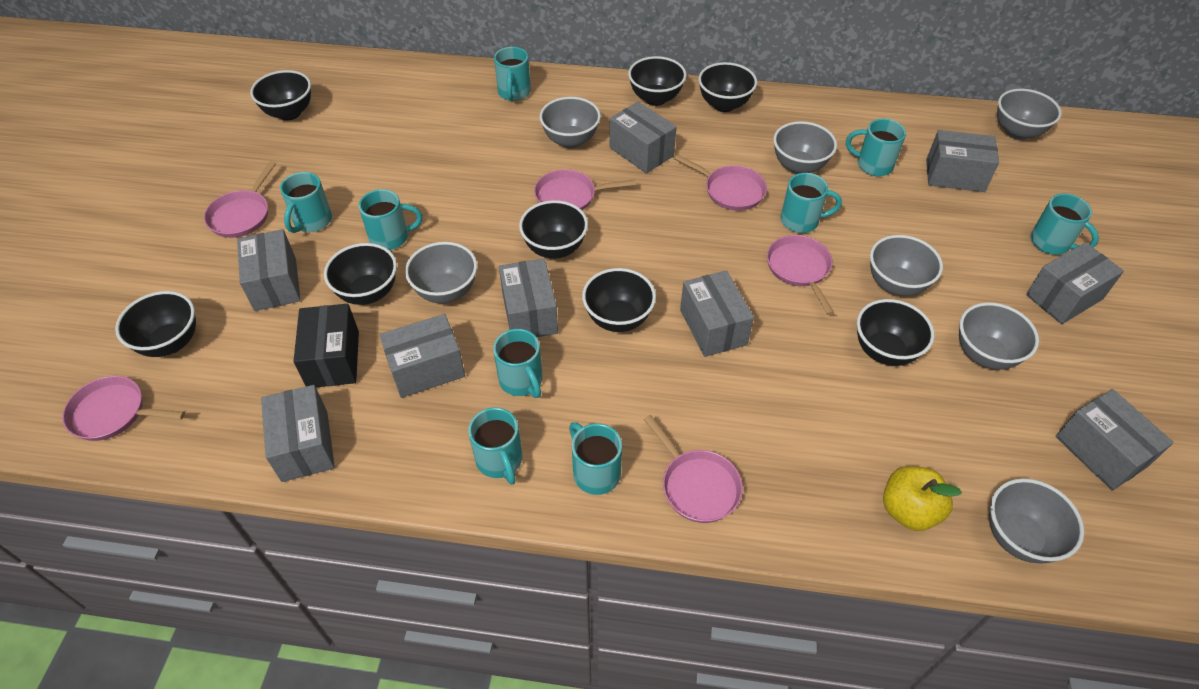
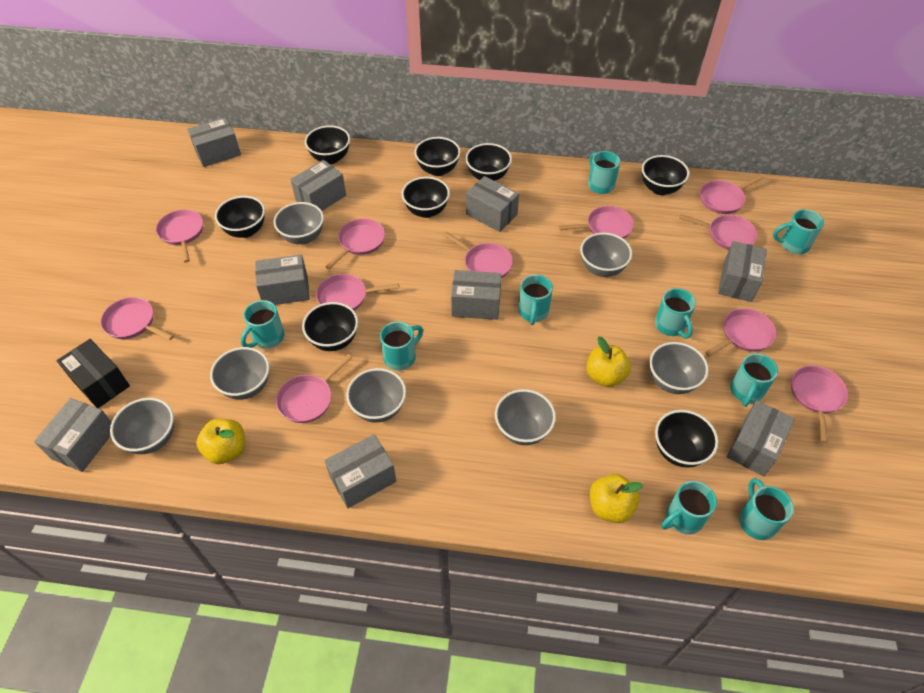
pink pan: 6 -> 11
yellow apple: 1 -> 3

